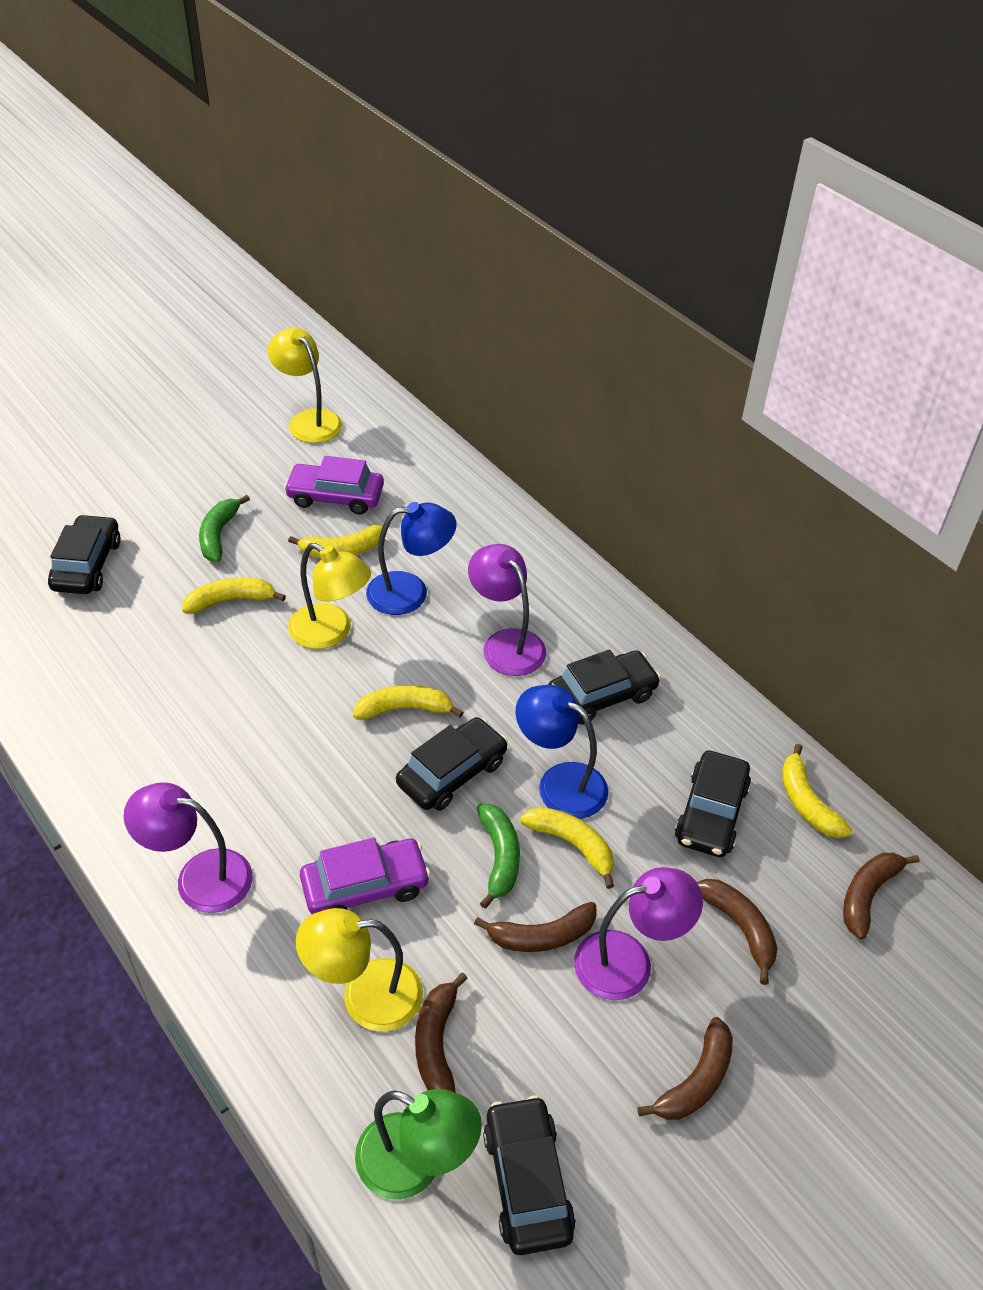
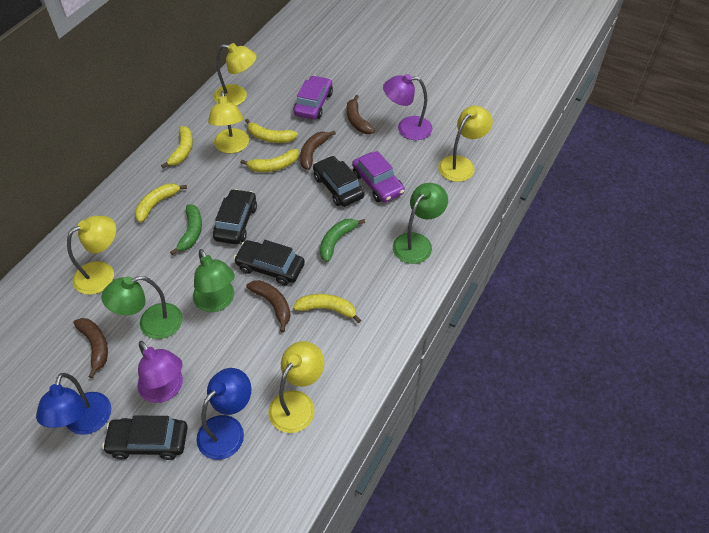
black car: 5 -> 4
brown banana: 5 -> 4
green lamp: 1 -> 3
purple lamp: 3 -> 2
yellow lamp: 3 -> 5

